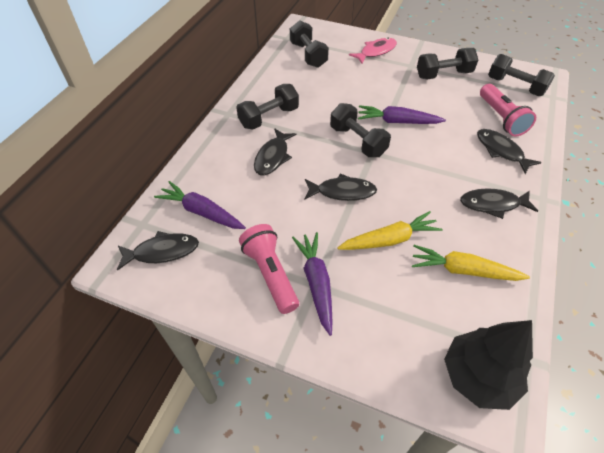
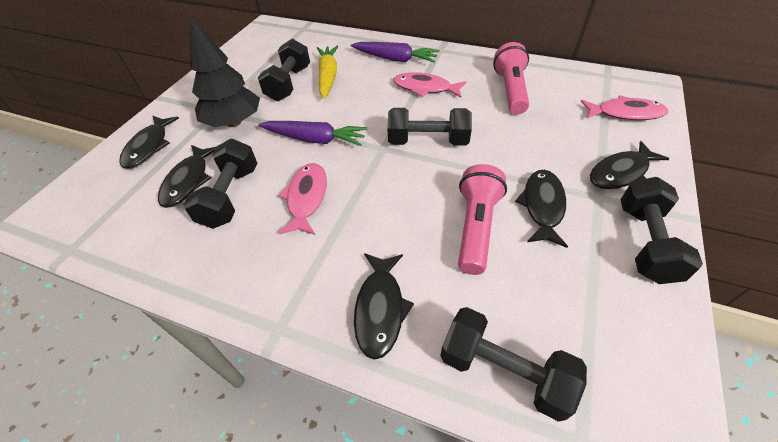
pink fish: 1 -> 3
purple carrot: 3 -> 2
yellow carrot: 2 -> 1

